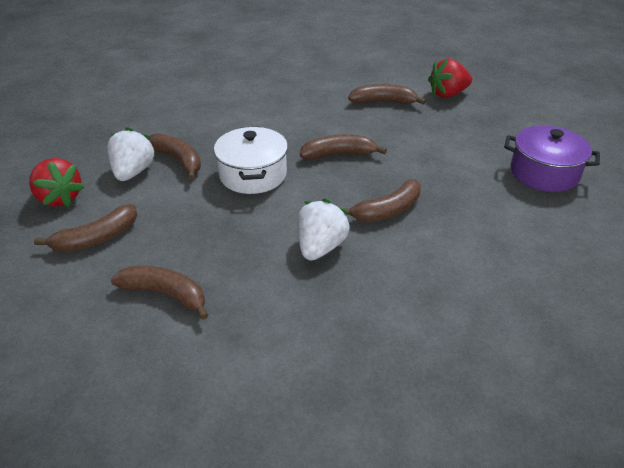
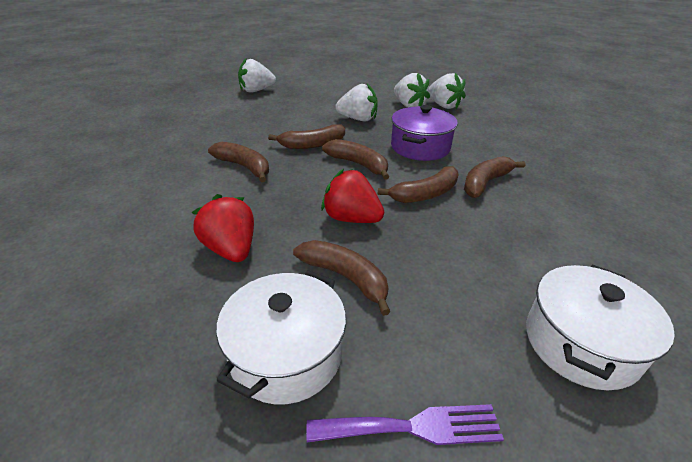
purple fork: 0 -> 1
white pot: 1 -> 2
white strawberry: 2 -> 4

